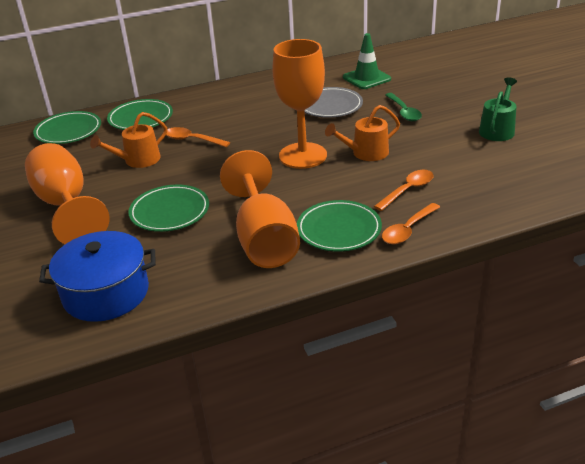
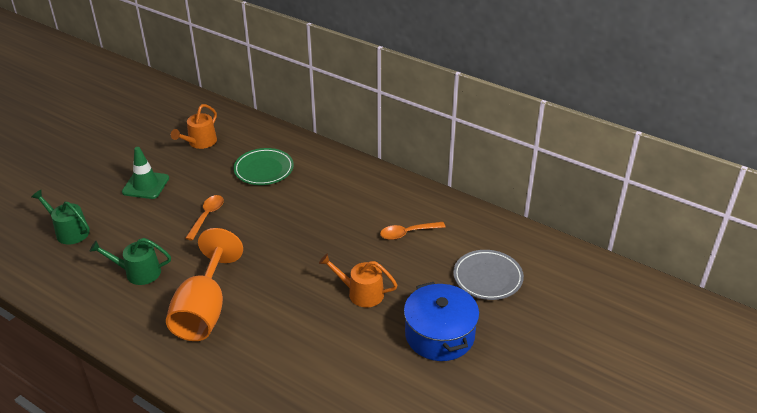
green plate: 4 -> 1
green spoon: 1 -> 0
green watering can: 1 -> 2
orange goblet: 3 -> 1
orange spoon: 3 -> 2

